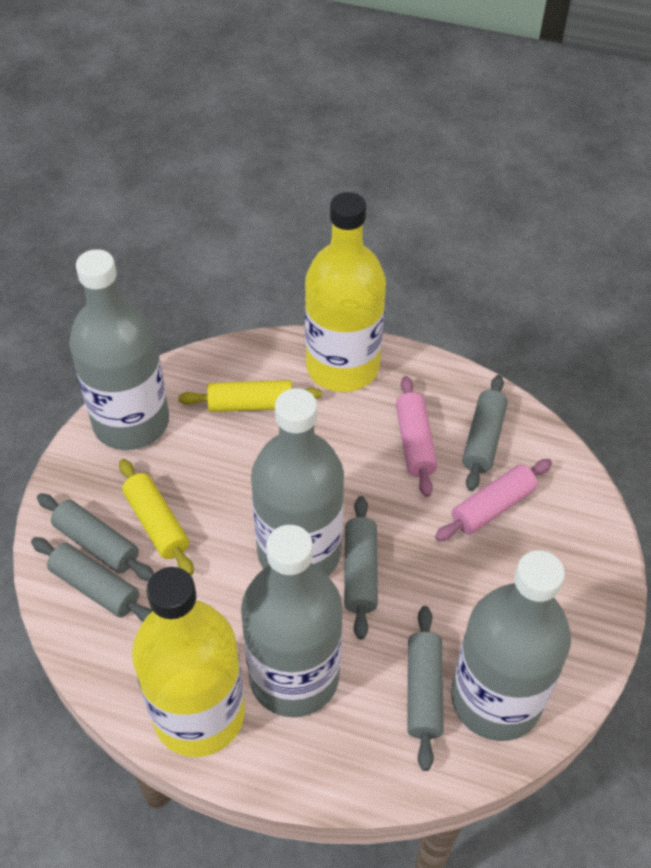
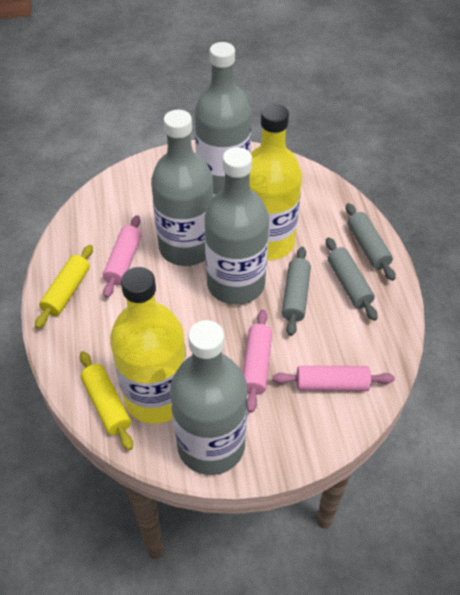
grey rolling pin: 5 -> 3
pink rolling pin: 2 -> 3

